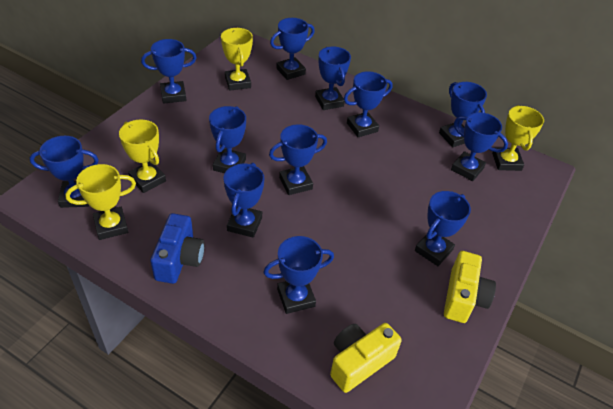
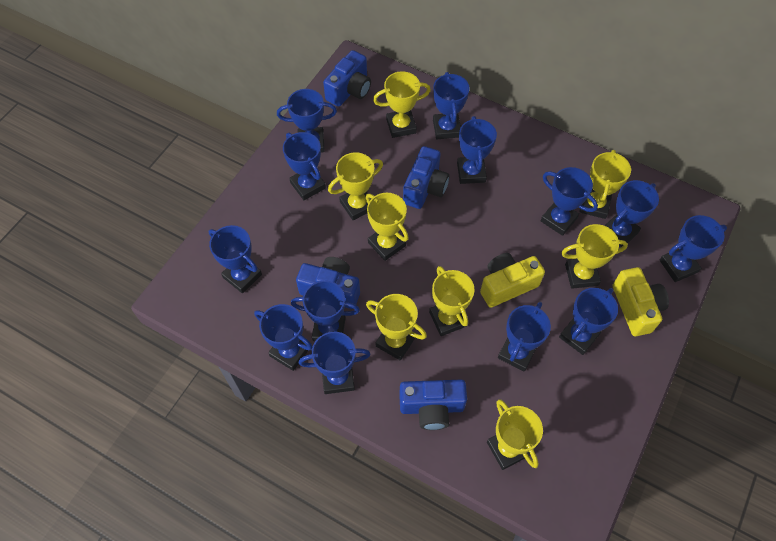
blue camera: 1 -> 4
blue trophy: 12 -> 13
yellow trophy: 4 -> 8

